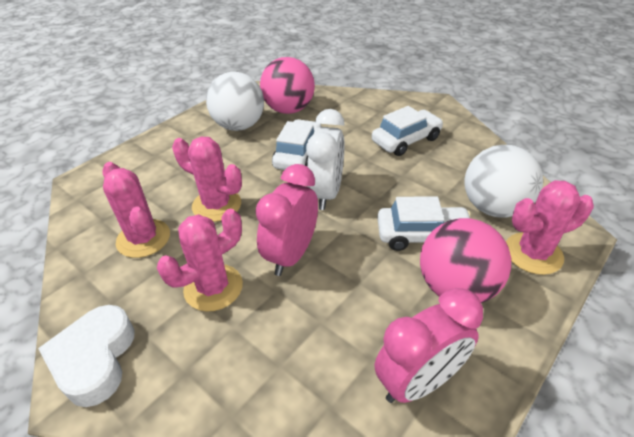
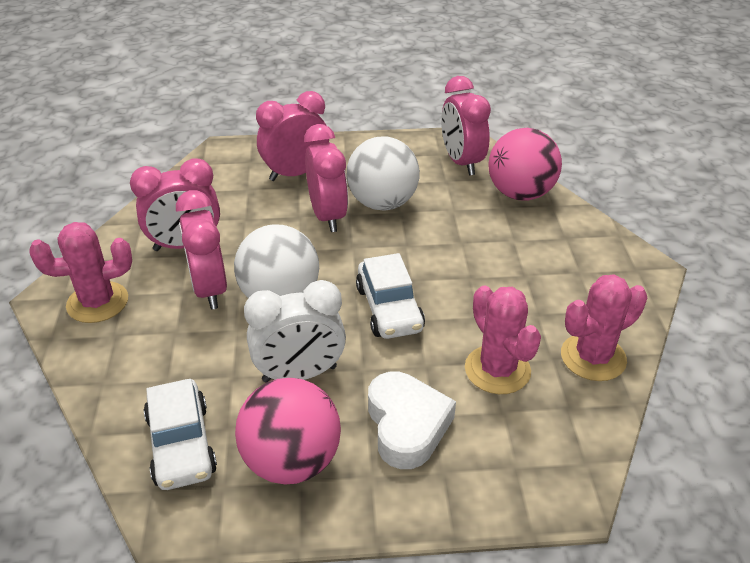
pink cactus: 4 -> 3
pink clock: 2 -> 5
white car: 3 -> 2

